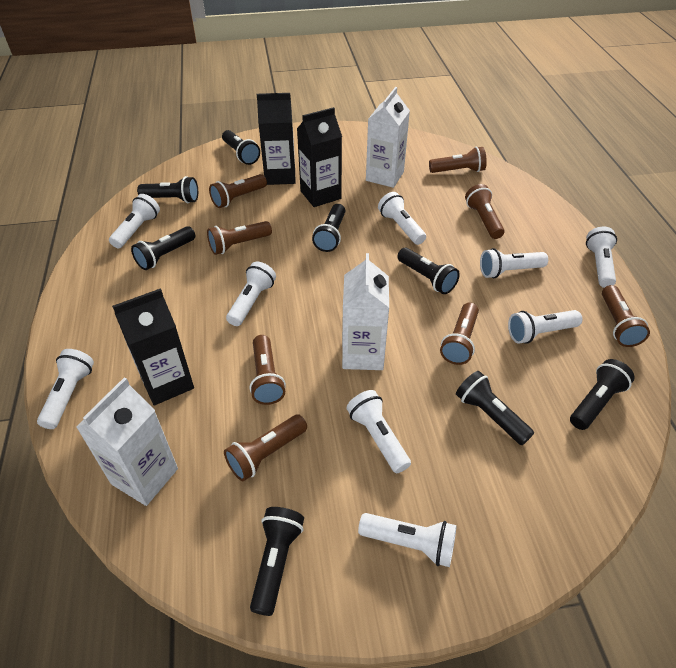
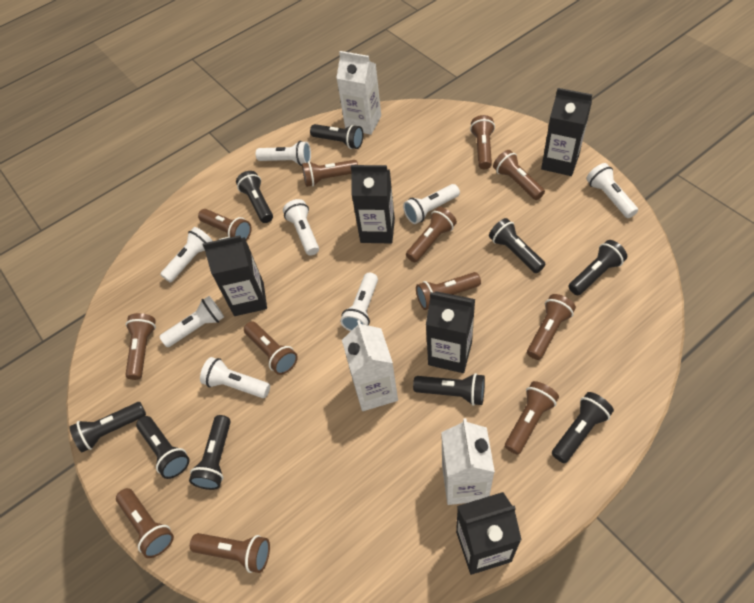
black carton: 3 -> 5
black flashlight: 8 -> 9
brown flashlight: 8 -> 12
white flashlight: 9 -> 8

